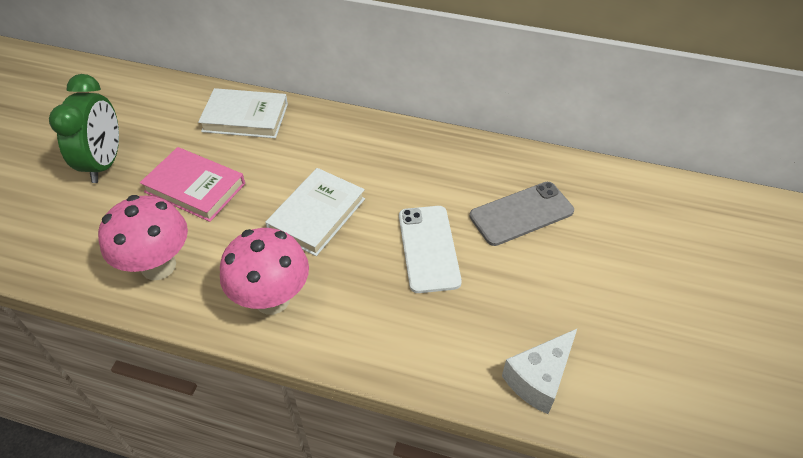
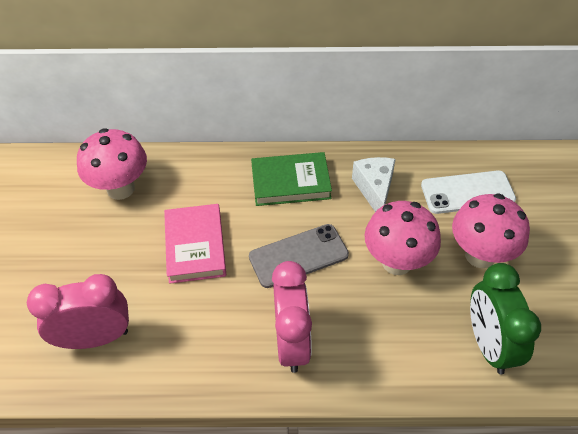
green book: 0 -> 1
pink clock: 0 -> 2
pink mushroom: 2 -> 3
white book: 2 -> 0

